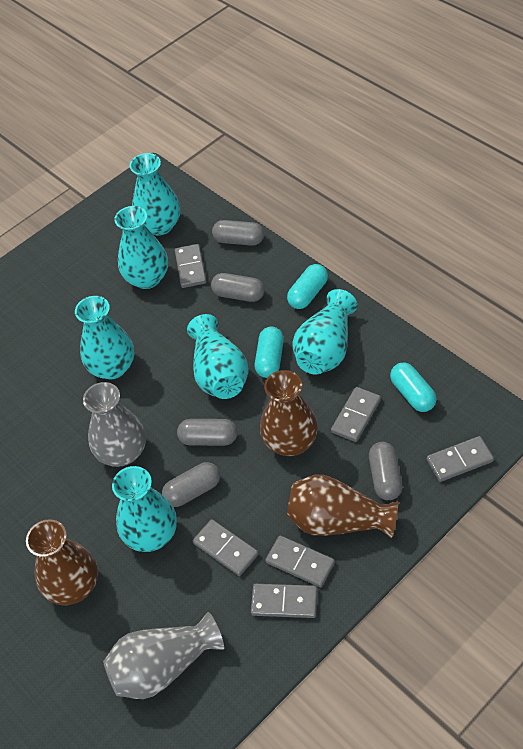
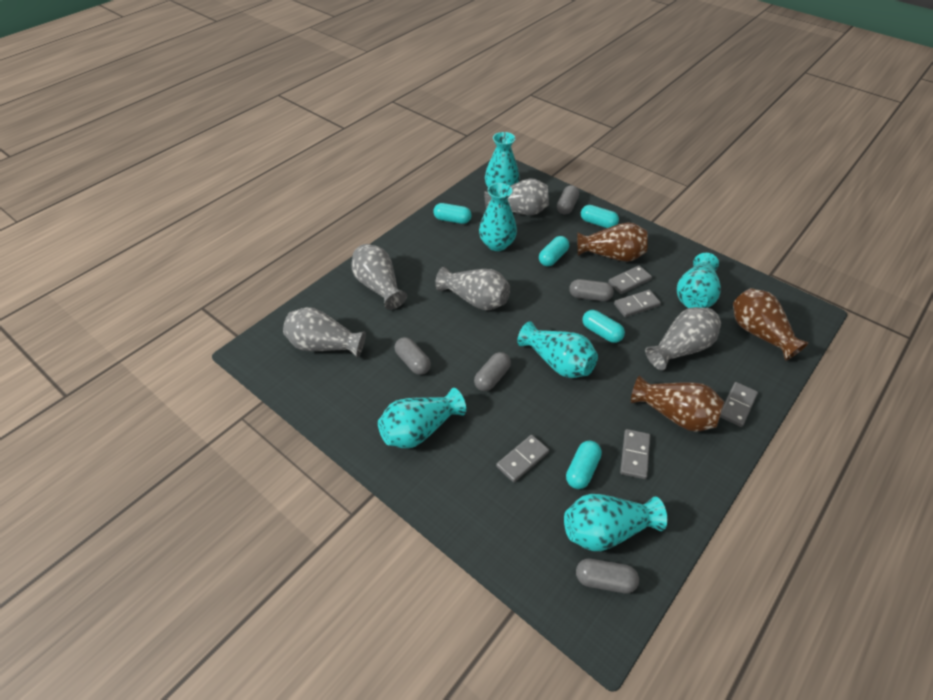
grey domino: 6 -> 5
grey vase: 2 -> 5
turquoise capsule: 3 -> 5

